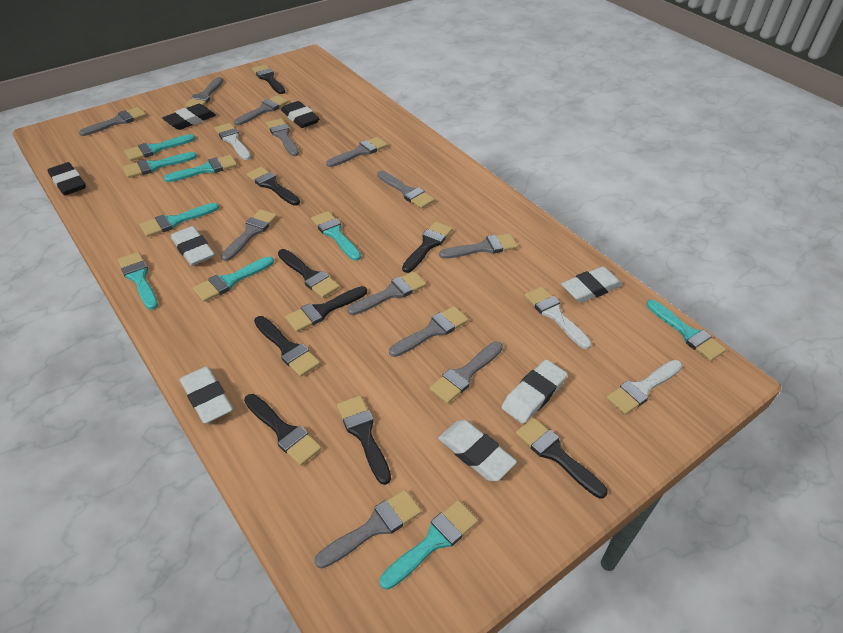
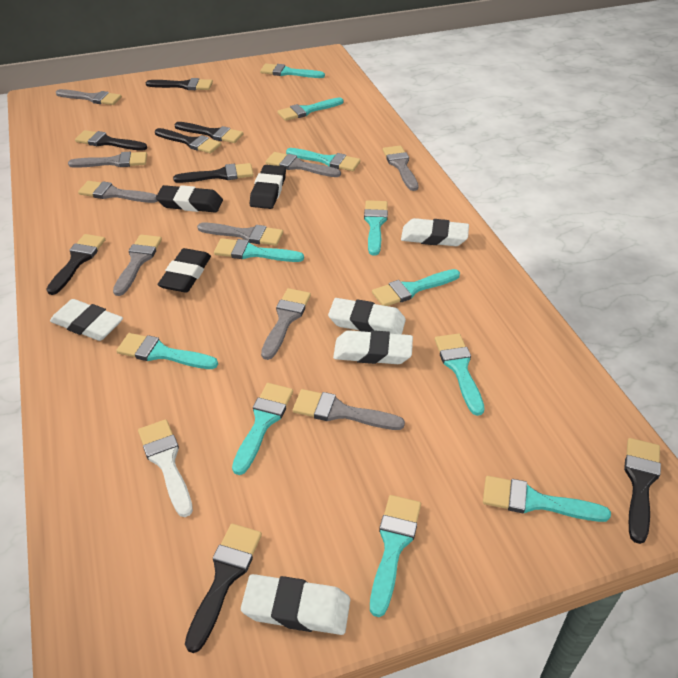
black brush: 9 -> 8
grey brush: 12 -> 9
turquoise brush: 9 -> 11
white brush: 3 -> 1

